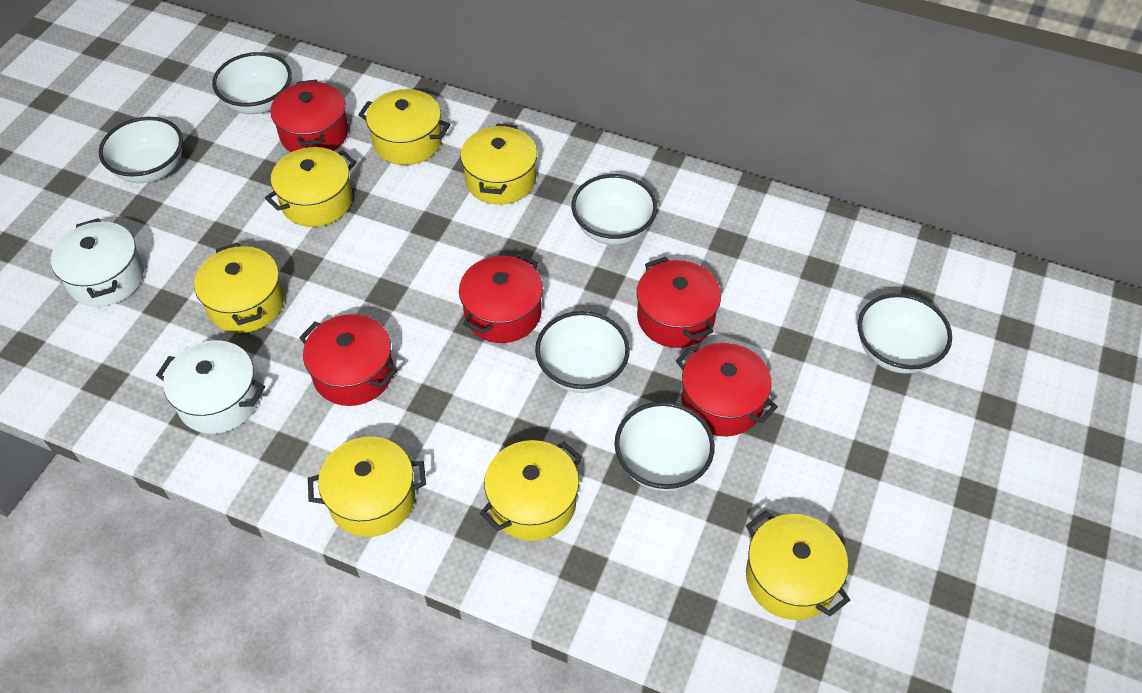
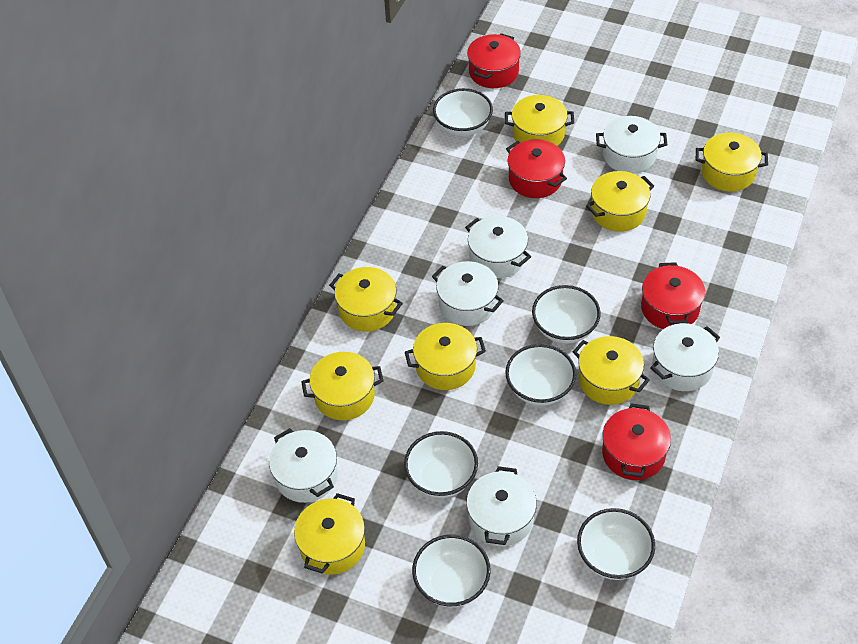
red pot: 5 -> 4
white pot: 2 -> 6
yellow pot: 7 -> 8

